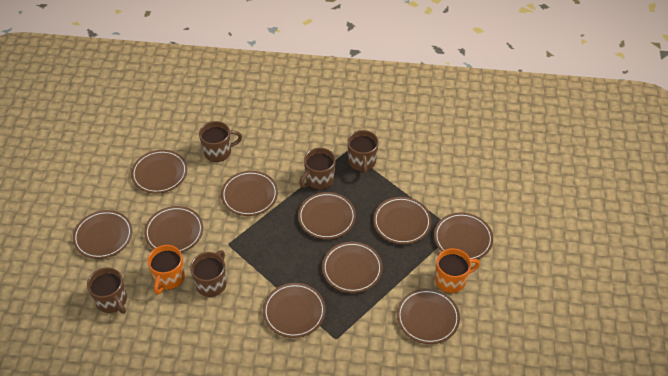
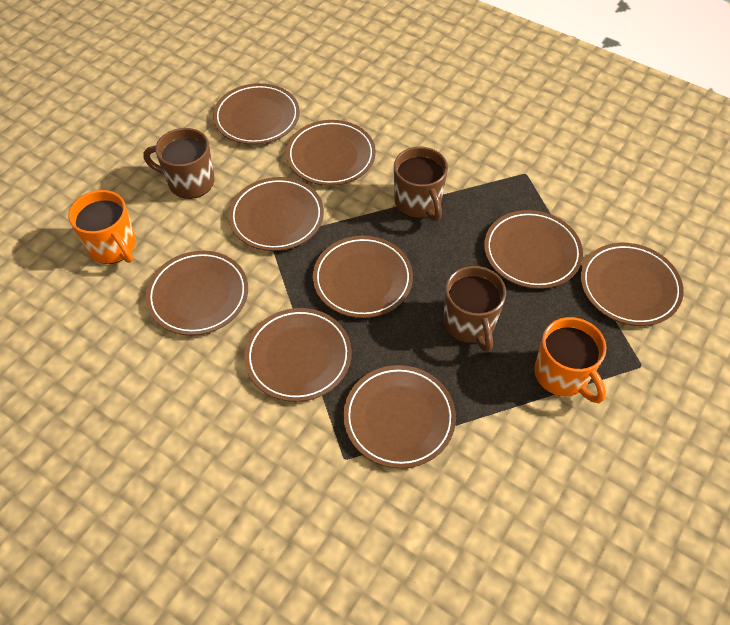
brown mug: 5 -> 3
brown plate: 10 -> 9

